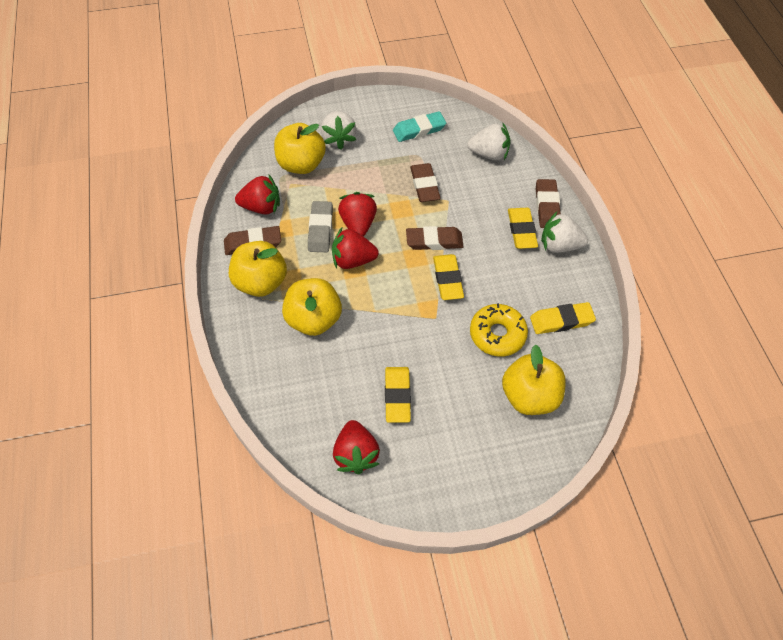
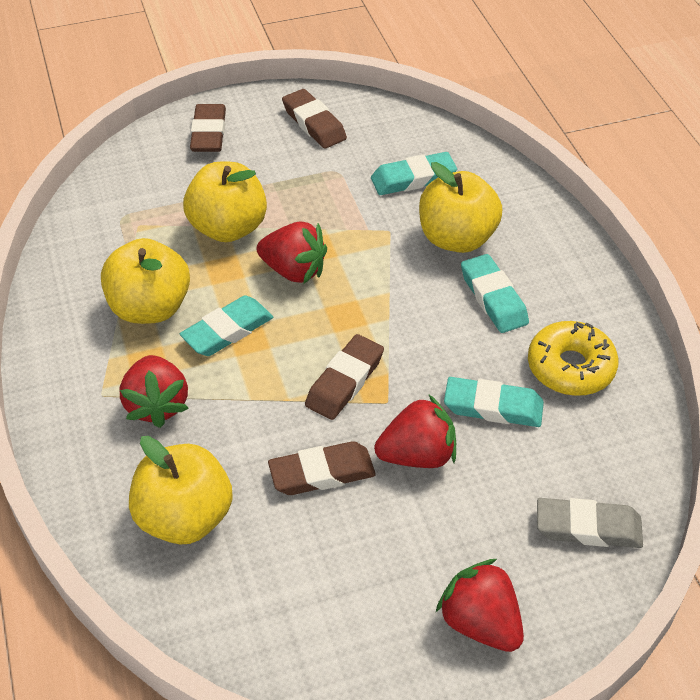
turquoise eraser: 1 -> 4
white strawberry: 3 -> 0
yellow eraser: 4 -> 0

